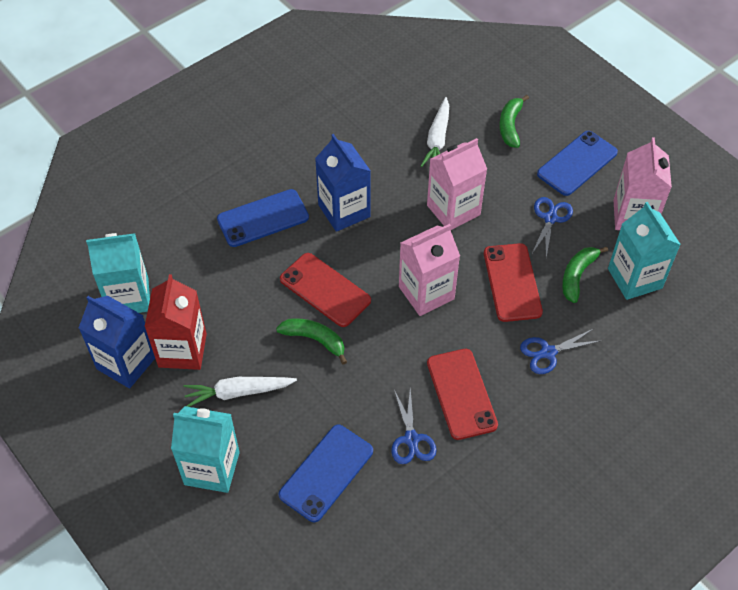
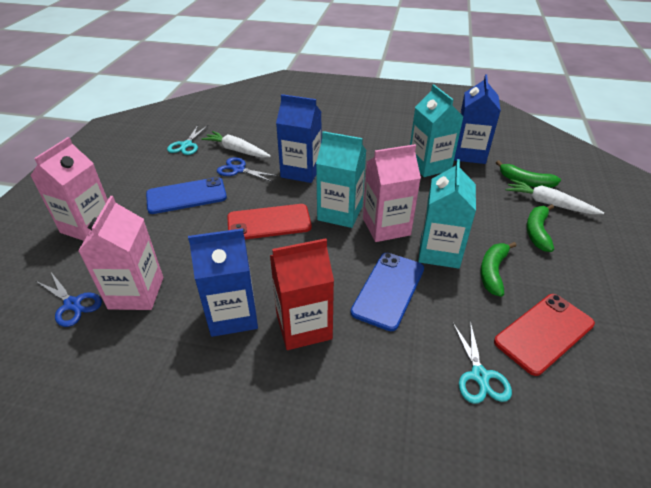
blue carton: 2 -> 3
blue phone: 3 -> 2
blue scissors: 3 -> 2
red phone: 3 -> 2
turquoise scissors: 0 -> 2

